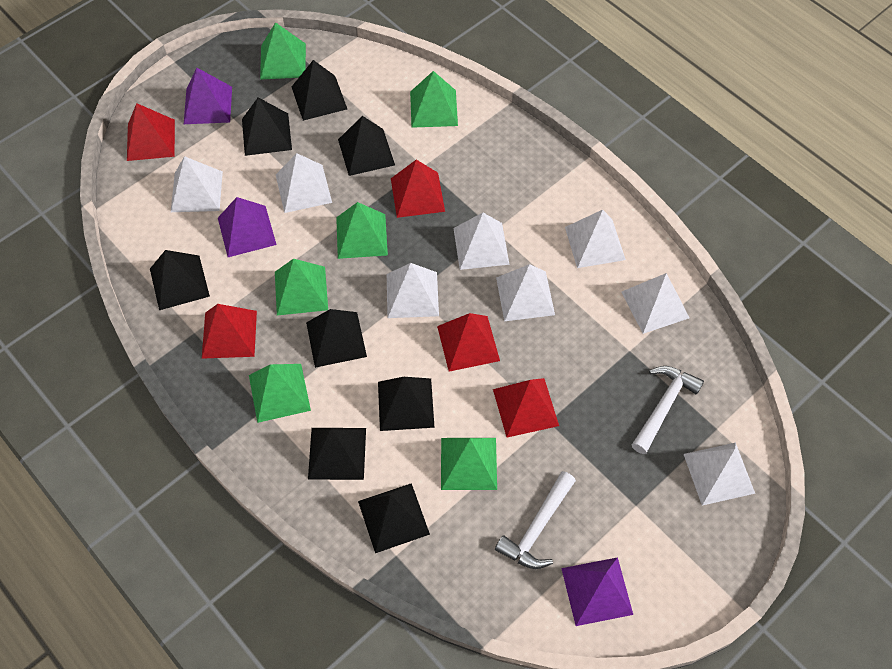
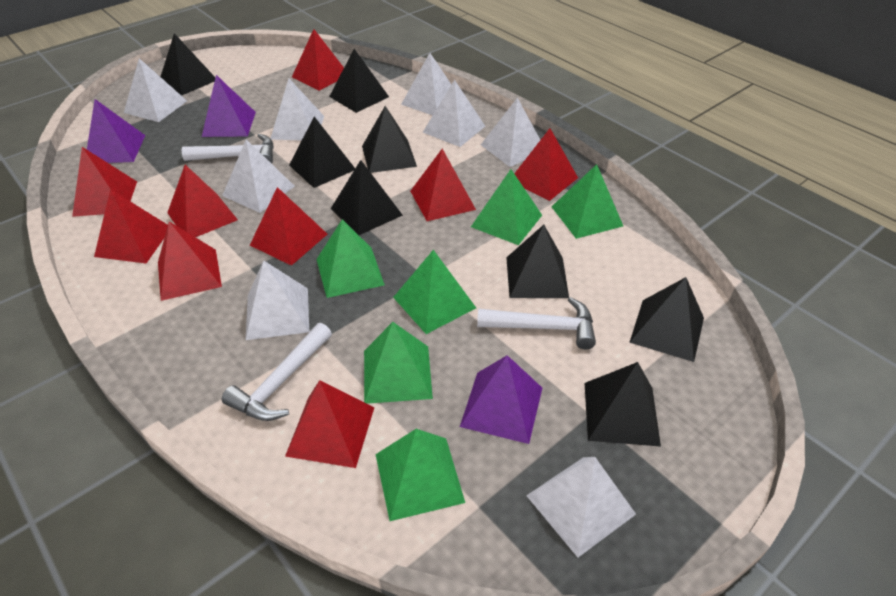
red pyramid: 5 -> 9
white hammer: 2 -> 3

